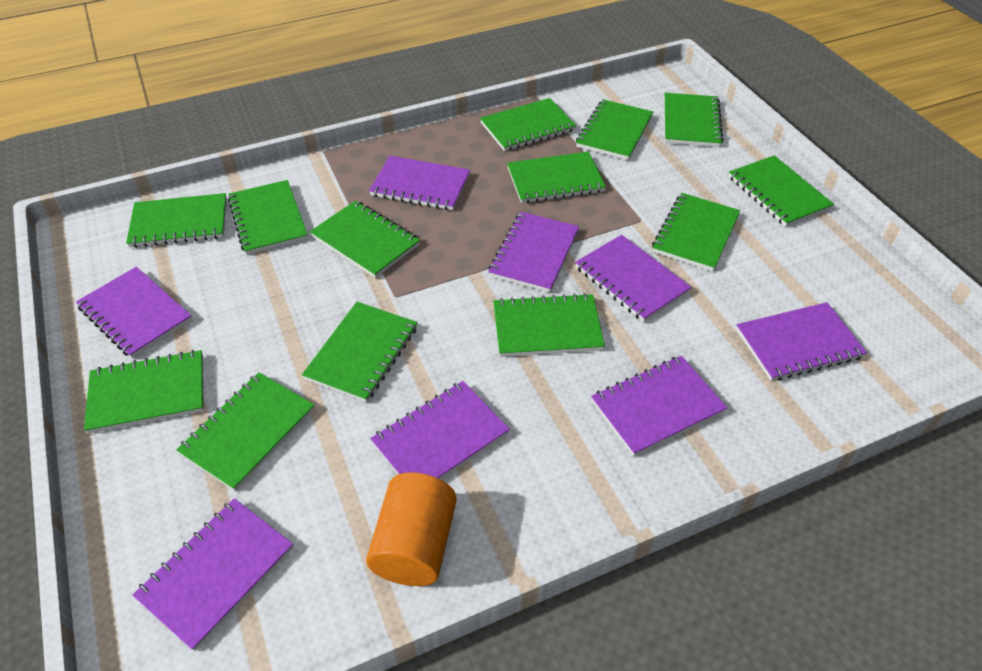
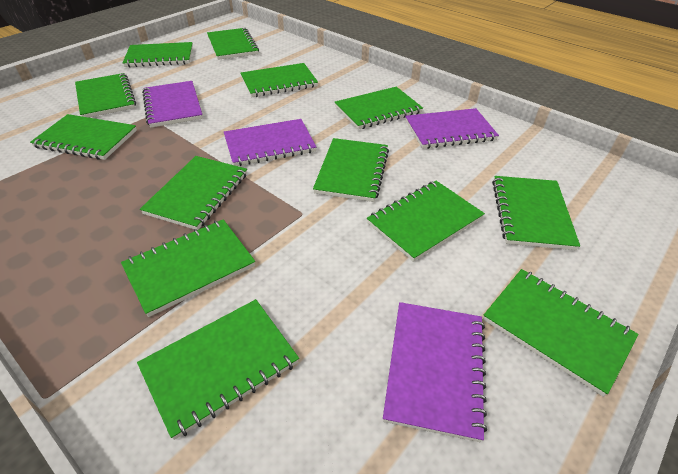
orange cylinder: 1 -> 0
purple notebook: 8 -> 4

